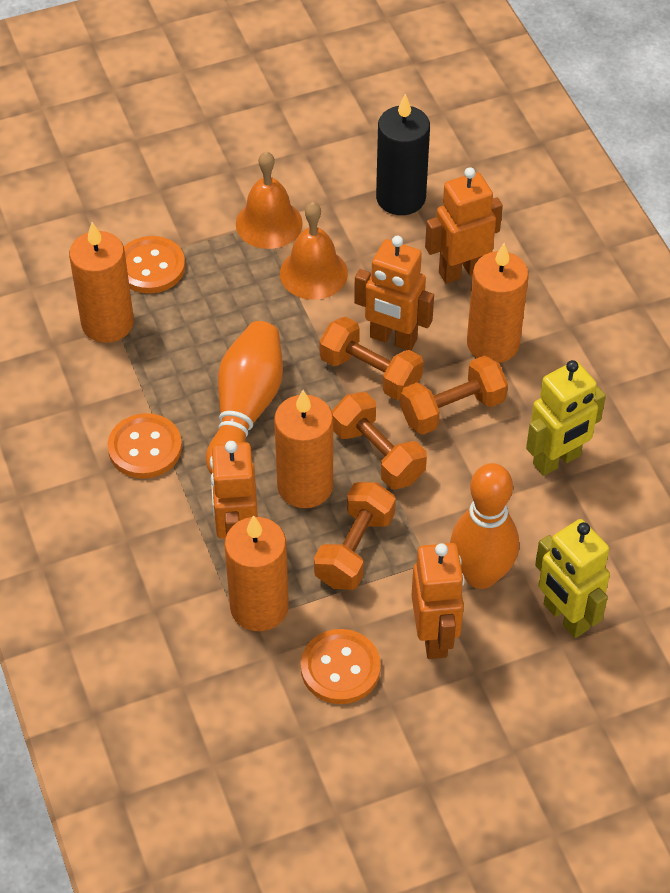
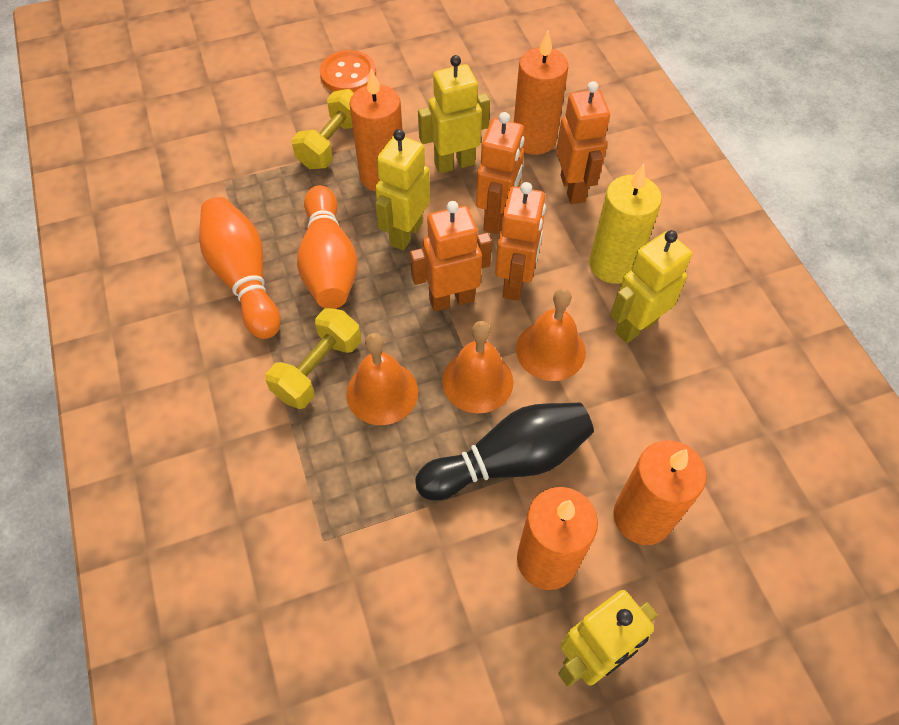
black bowling pin: 0 -> 1
black candle: 1 -> 0
orange bell: 2 -> 3
orange button: 3 -> 1
orange dumbbell: 4 -> 0
yellow candle: 0 -> 1
yellow dumbbell: 0 -> 2
yellow robot: 2 -> 4

